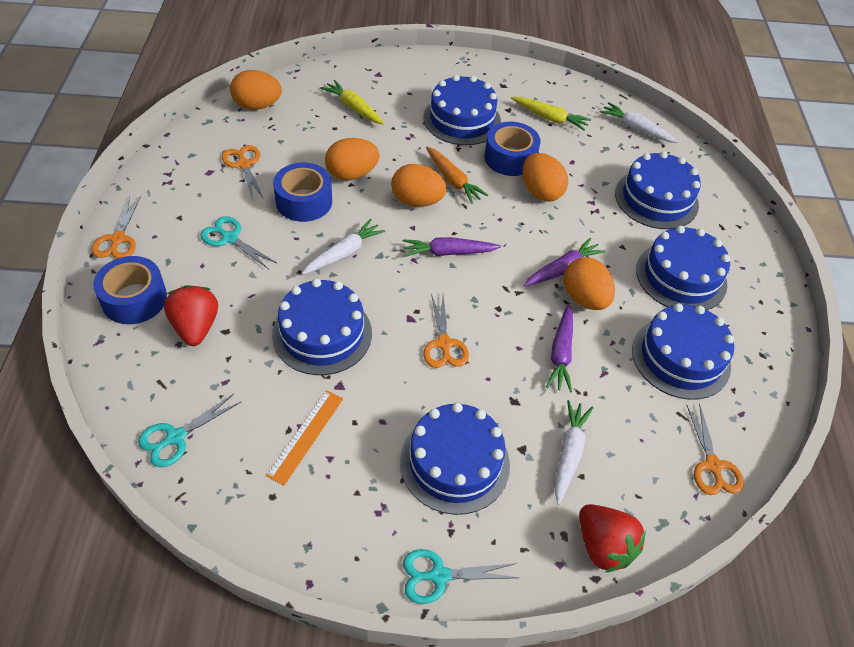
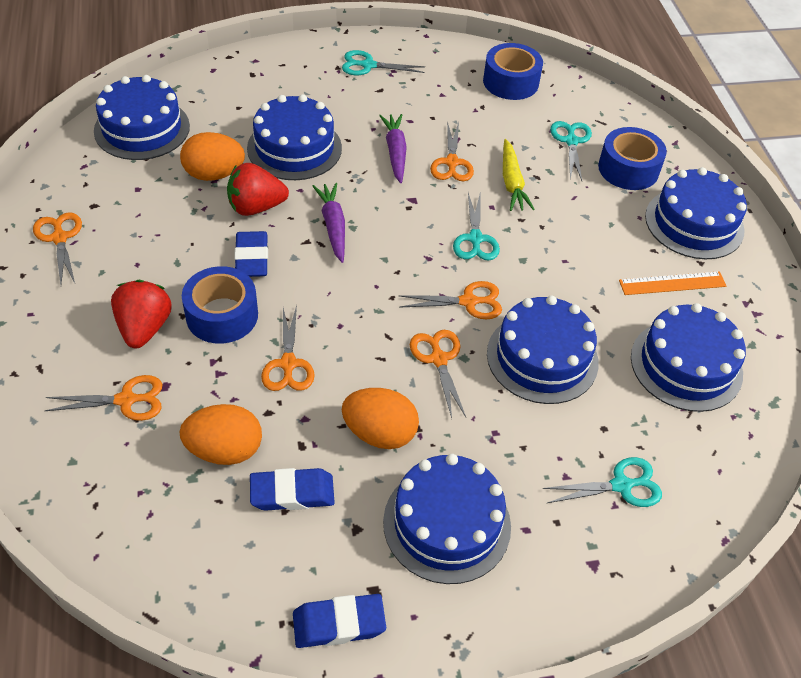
blue eraser: 0 -> 3
orange carrot: 1 -> 0
orange egg: 5 -> 3
orange scissors: 4 -> 6
purple carrot: 3 -> 2
turquoise scissors: 3 -> 4
white carrot: 3 -> 0
yellow carrot: 2 -> 1

